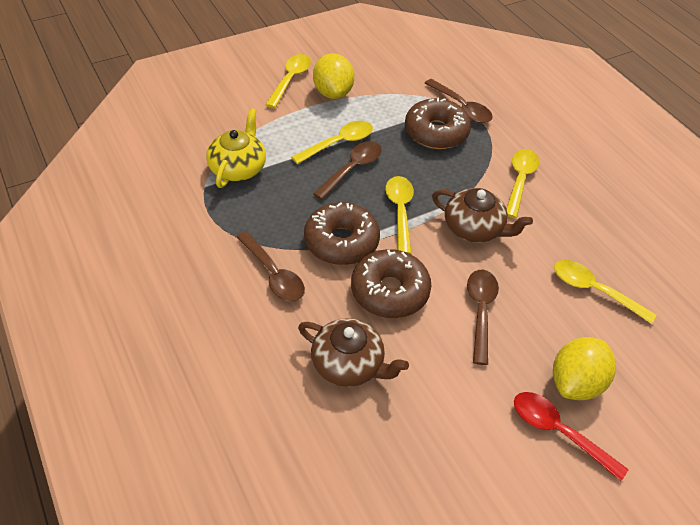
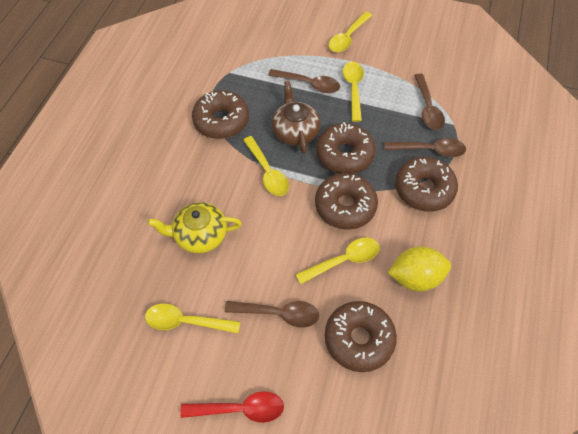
brown donut: 3 -> 5
brown teapot: 2 -> 1
yellow lemon: 2 -> 1

